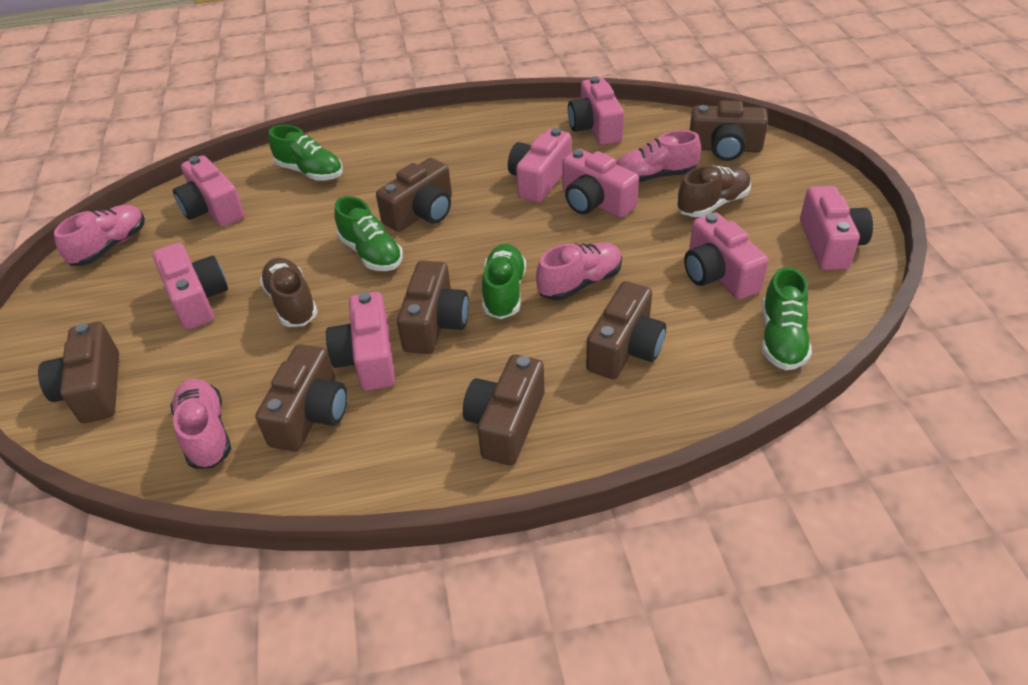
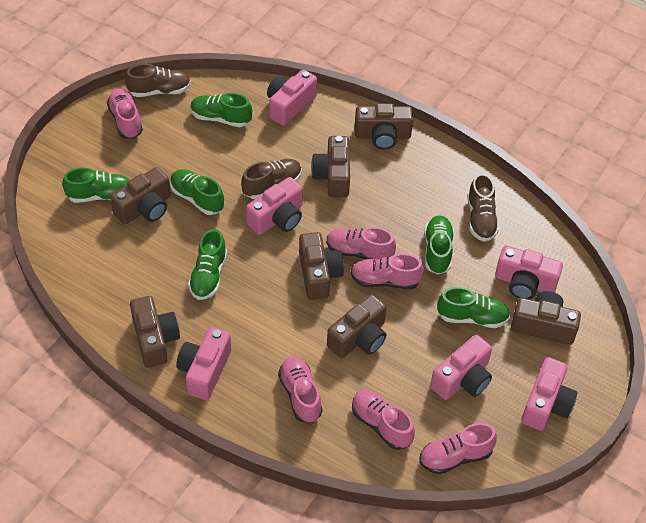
brown shoe: 2 -> 3
green shoe: 4 -> 6
pink camera: 8 -> 6
pink shoe: 4 -> 6

